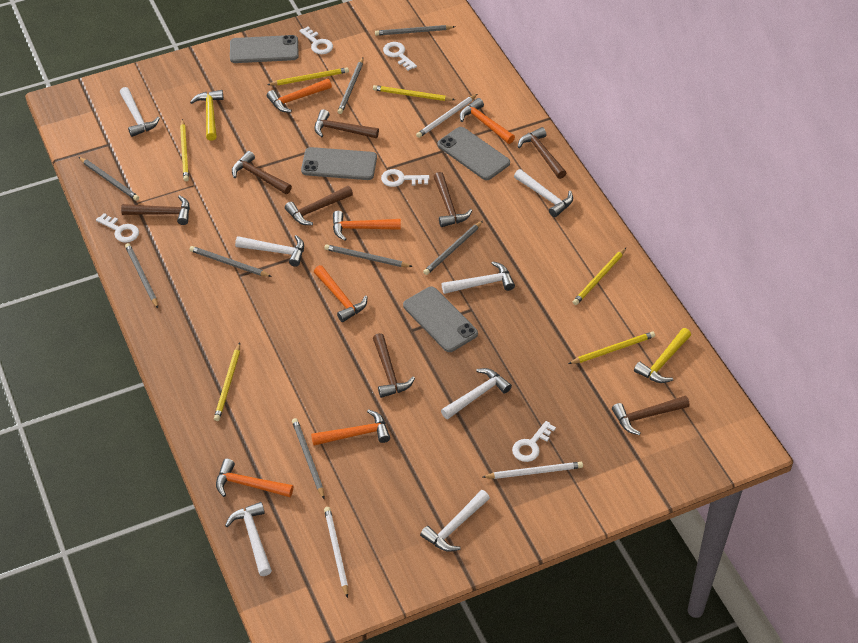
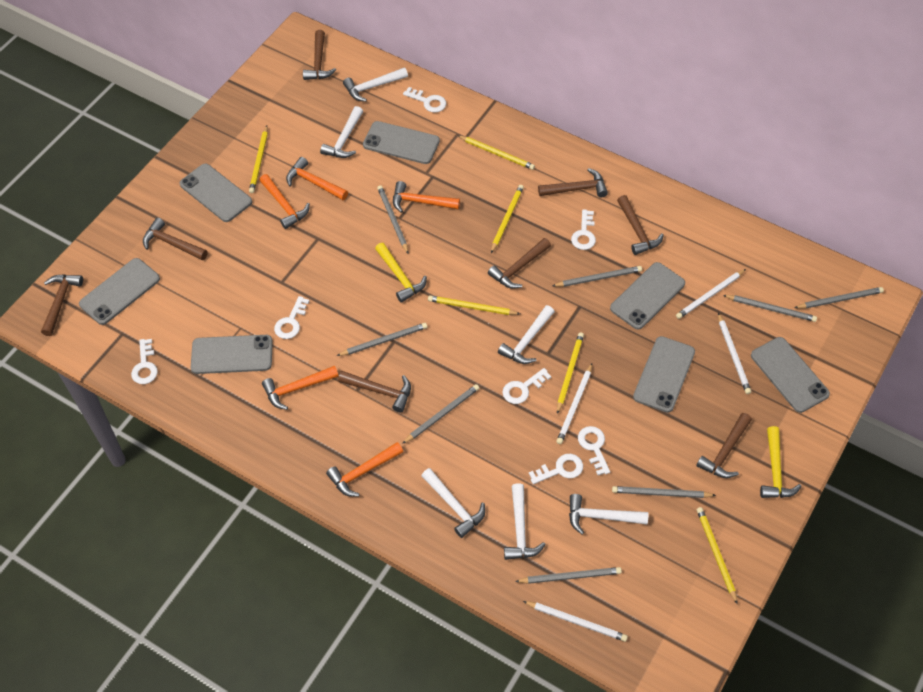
grey phone: 4 -> 7
orange hammer: 6 -> 5
white hammer: 7 -> 6
white key: 5 -> 7
white pencil: 3 -> 4

